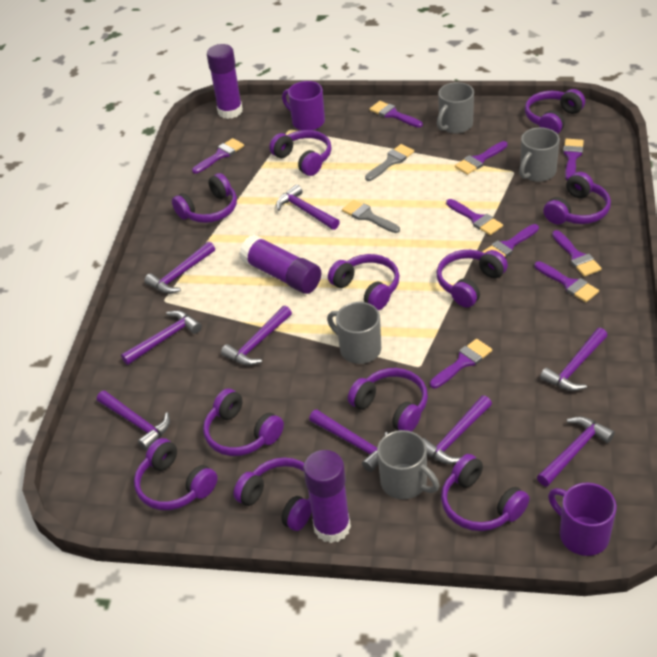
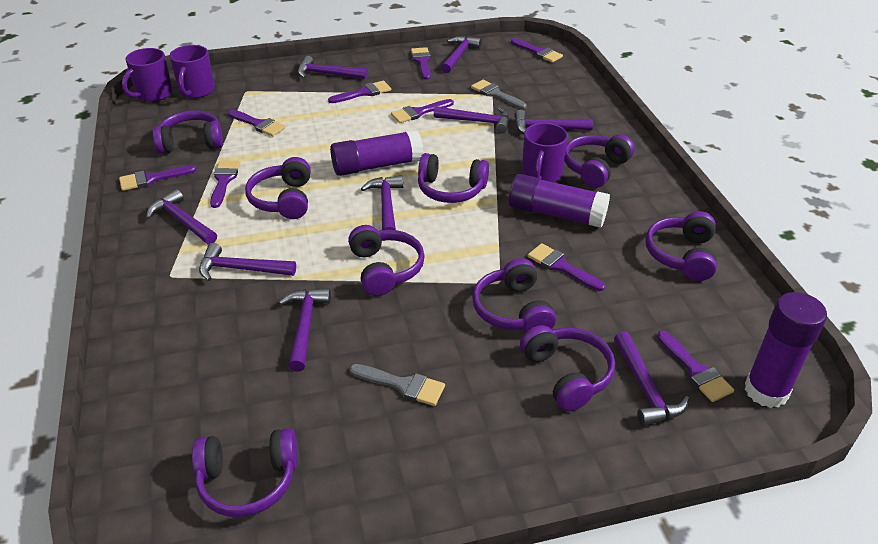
grey mug: 4 -> 0
purple headphones: 11 -> 9
purple mug: 2 -> 3

